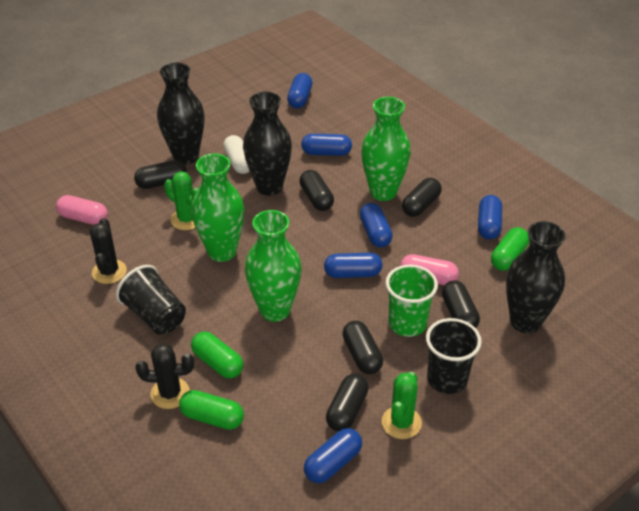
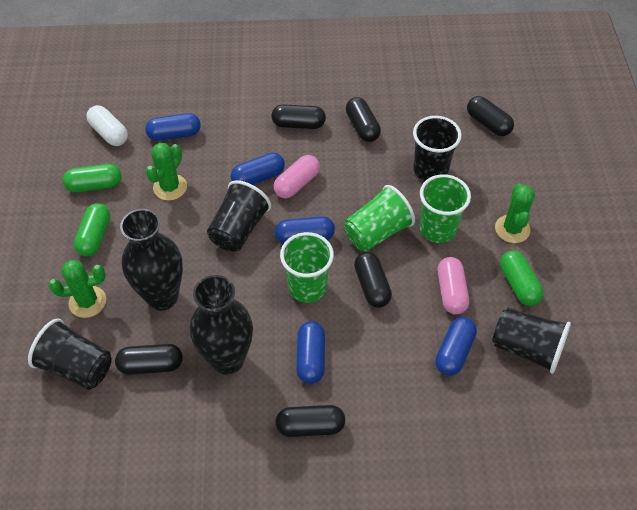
black cactus: 2 -> 0
black cup: 2 -> 4
black vase: 3 -> 2
blue capsule: 6 -> 5
green cactus: 2 -> 3
green cup: 1 -> 3
green vase: 3 -> 0

